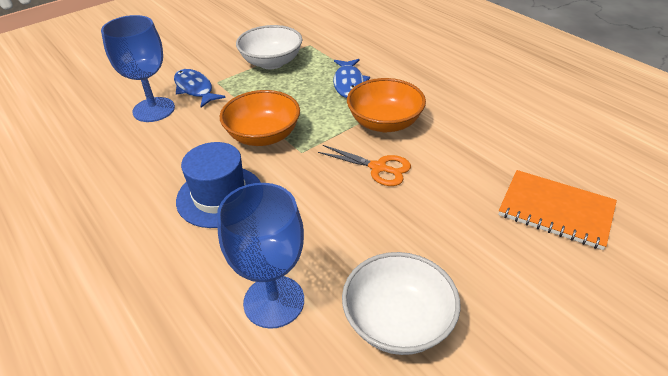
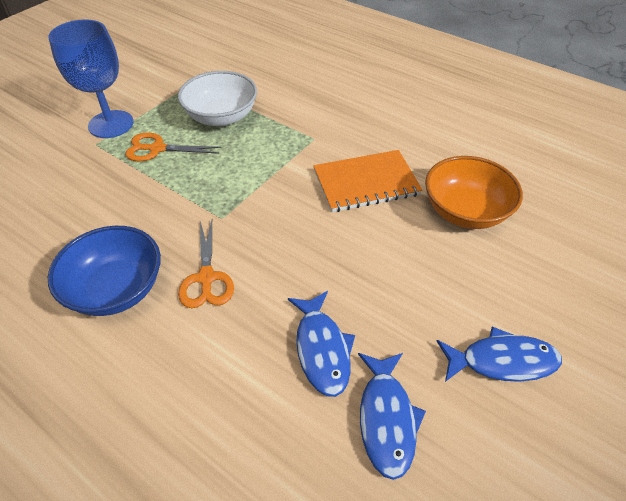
blue bowl: 0 -> 1
blue fish: 2 -> 3
blue goblet: 2 -> 1
blue hat: 1 -> 0
orange bowl: 2 -> 1
orange scissors: 1 -> 2
white bowl: 2 -> 1

